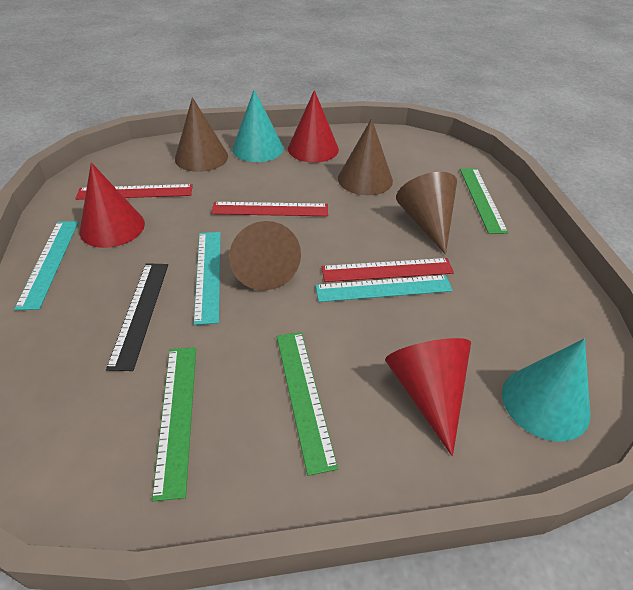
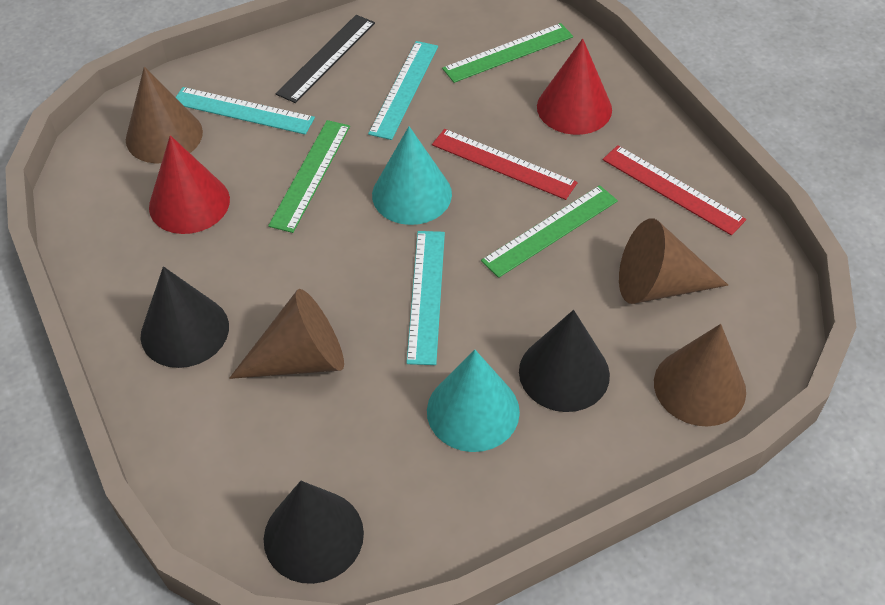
black cone: 0 -> 3
red cone: 3 -> 2
red ruler: 3 -> 2

